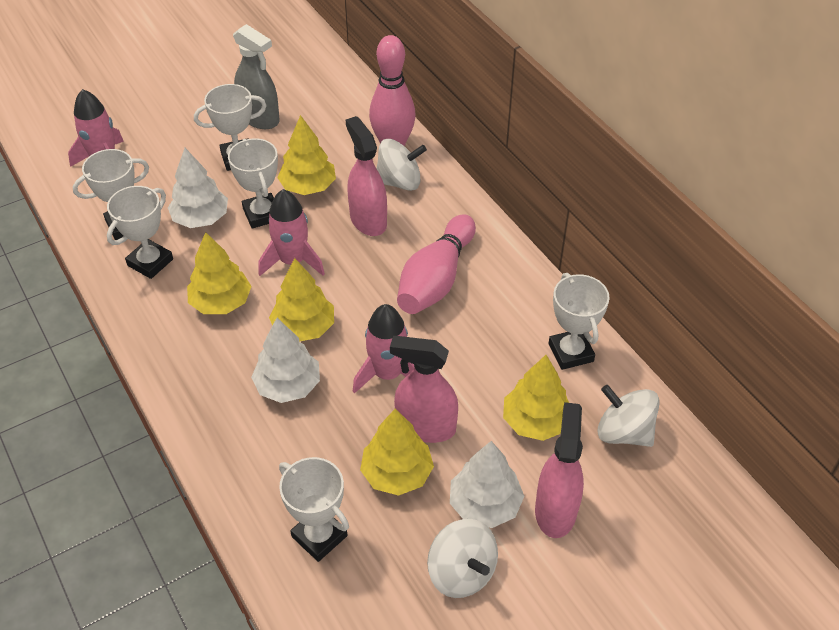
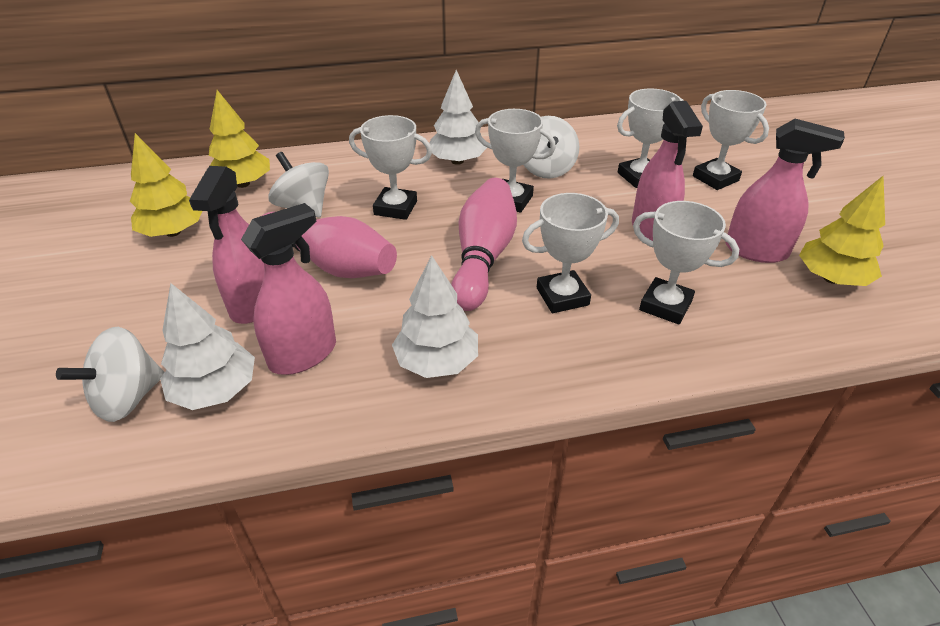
grey spray bottle: 1 -> 0
pink rocket: 3 -> 0
pink spray bottle: 3 -> 4
yellow tree: 5 -> 3

